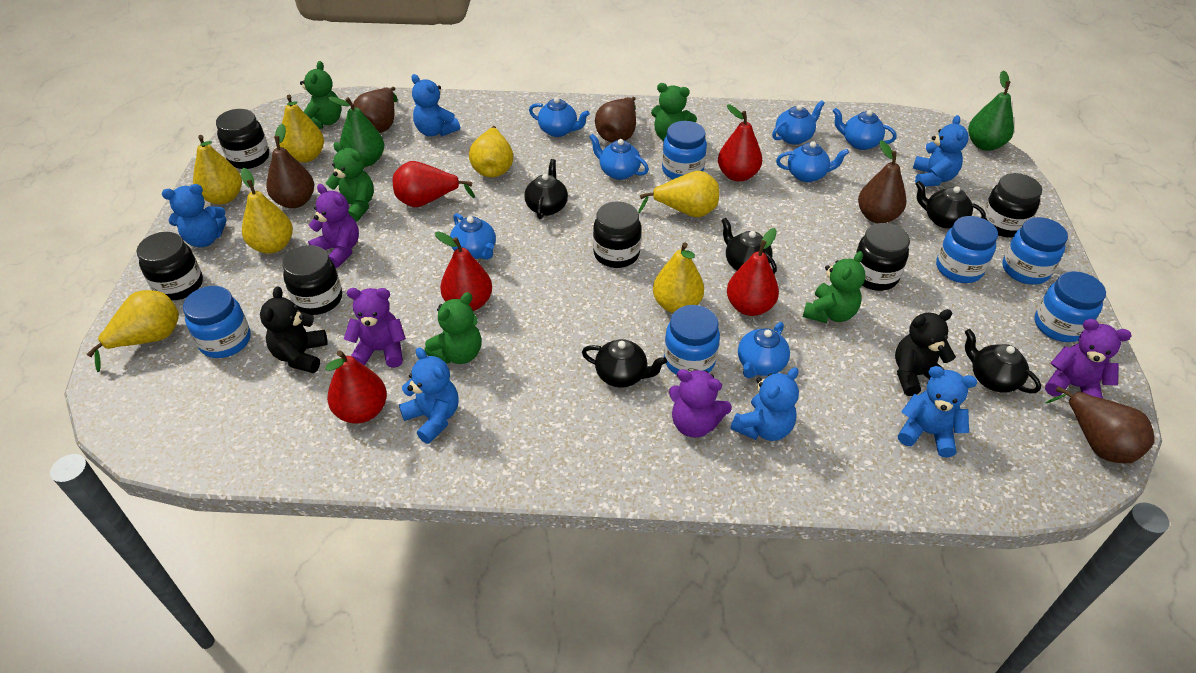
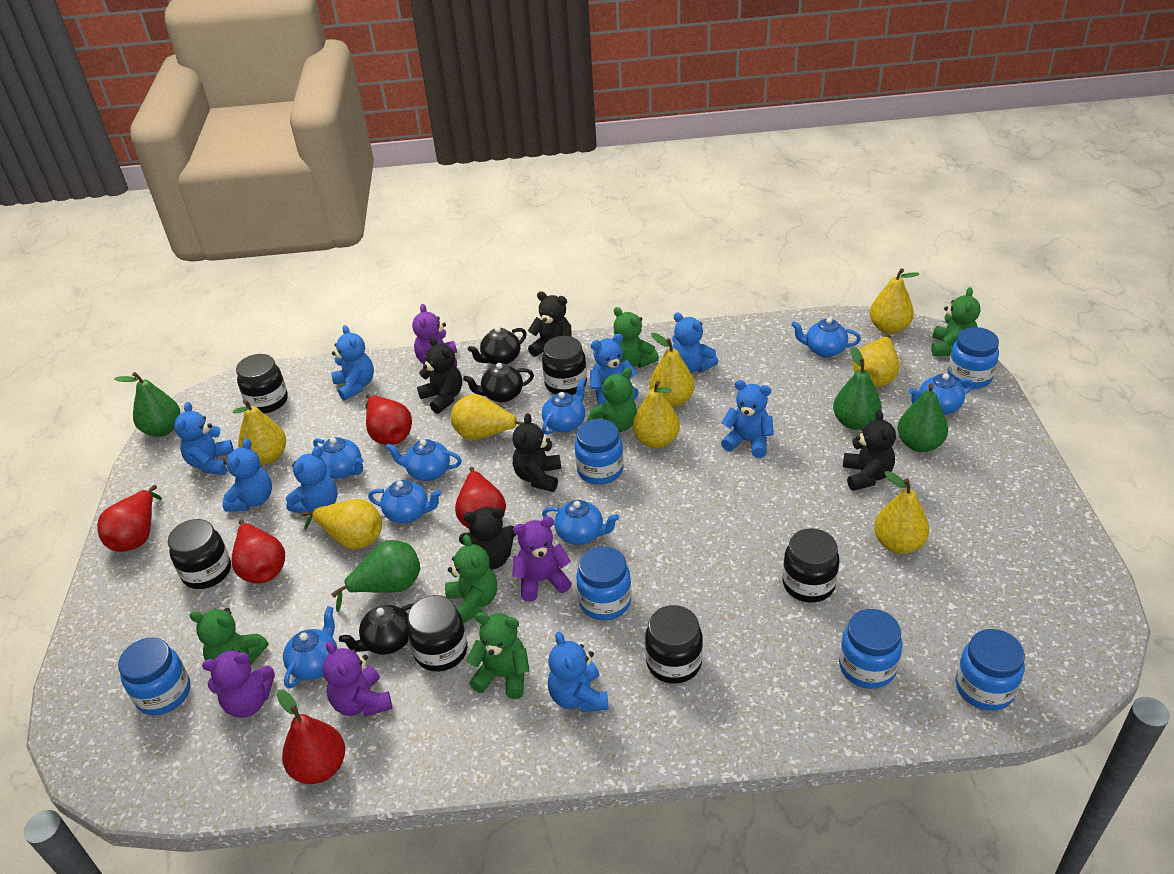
black teapot: 5 -> 3
black teddy bear: 2 -> 5
blue teapot: 7 -> 8
blue teddy bear: 6 -> 8
brown pear: 5 -> 0
green pear: 2 -> 4
green teddy bear: 5 -> 6
yellow pear: 7 -> 8

